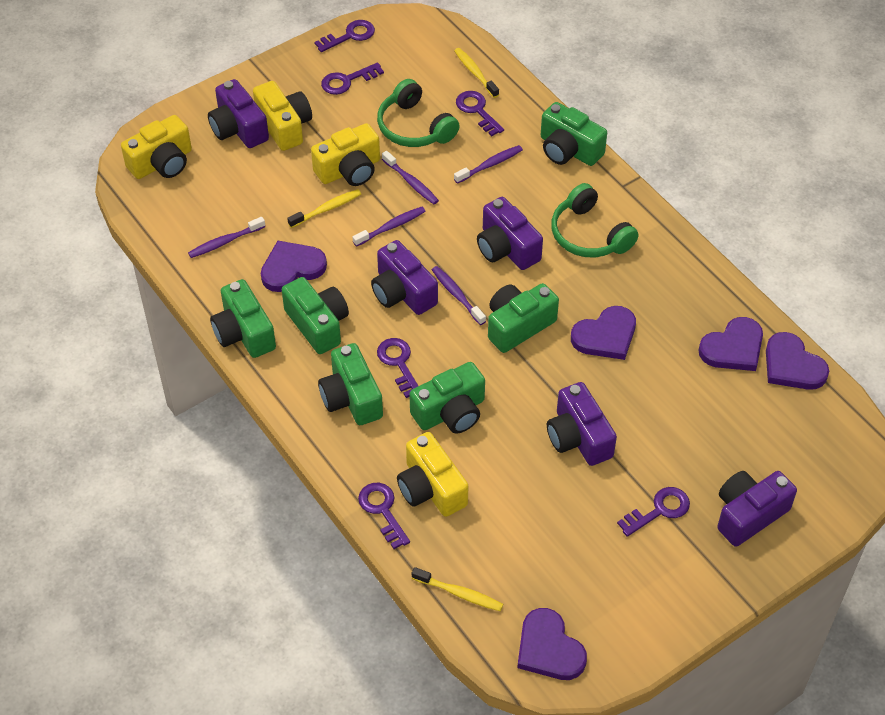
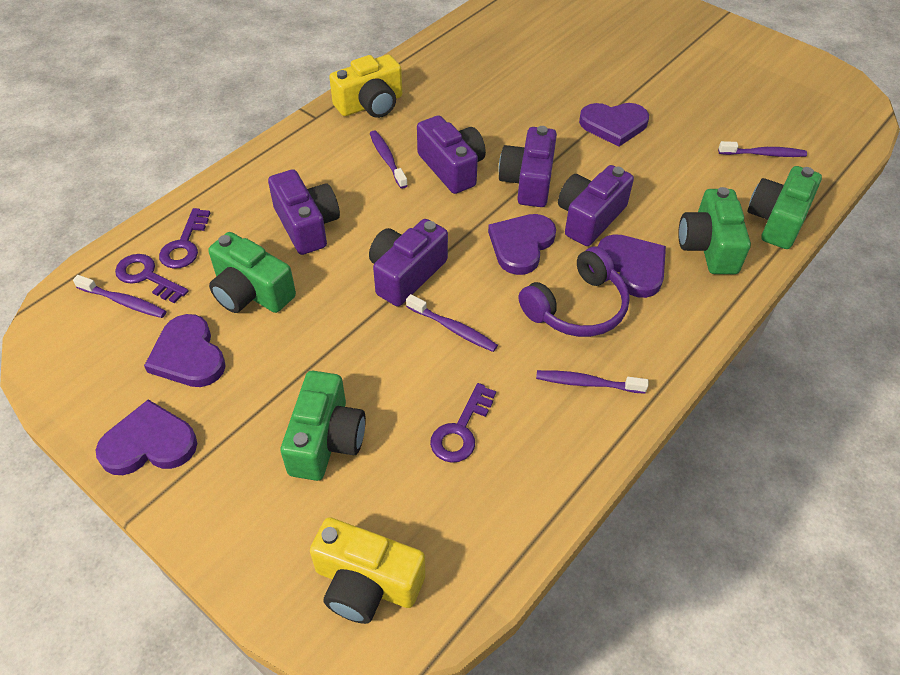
green camera: 6 -> 4
green headphones: 2 -> 0
purple headphones: 0 -> 1
purple key: 6 -> 3
yellow camera: 4 -> 2
yellow toothbrush: 3 -> 0

